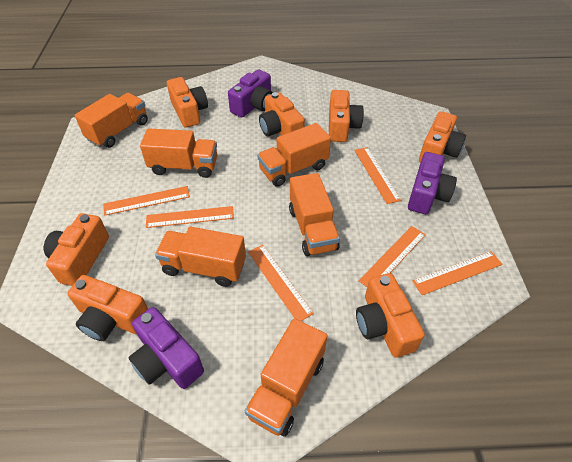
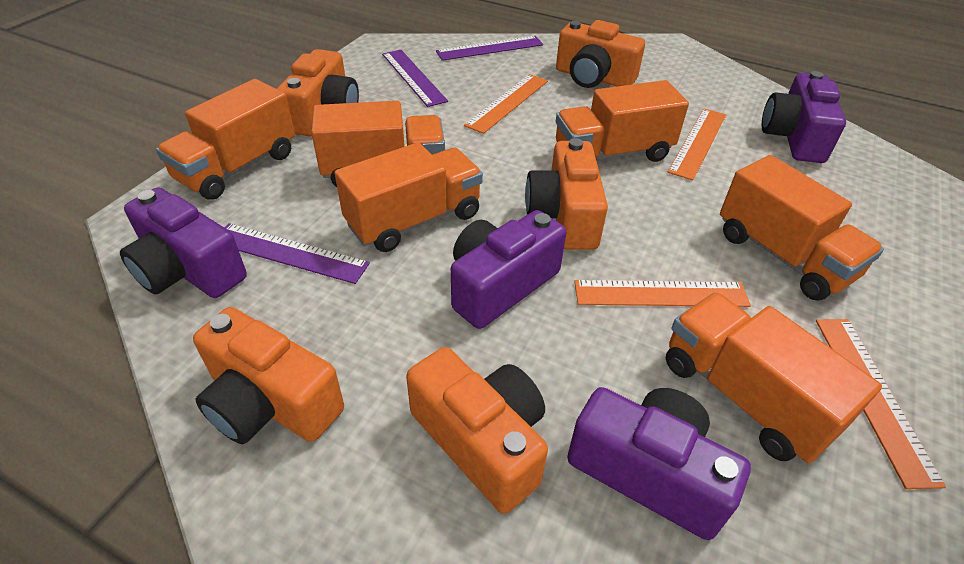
orange camera: 7 -> 5
orange ruler: 6 -> 4
purple camera: 3 -> 4
purple ruler: 0 -> 3

